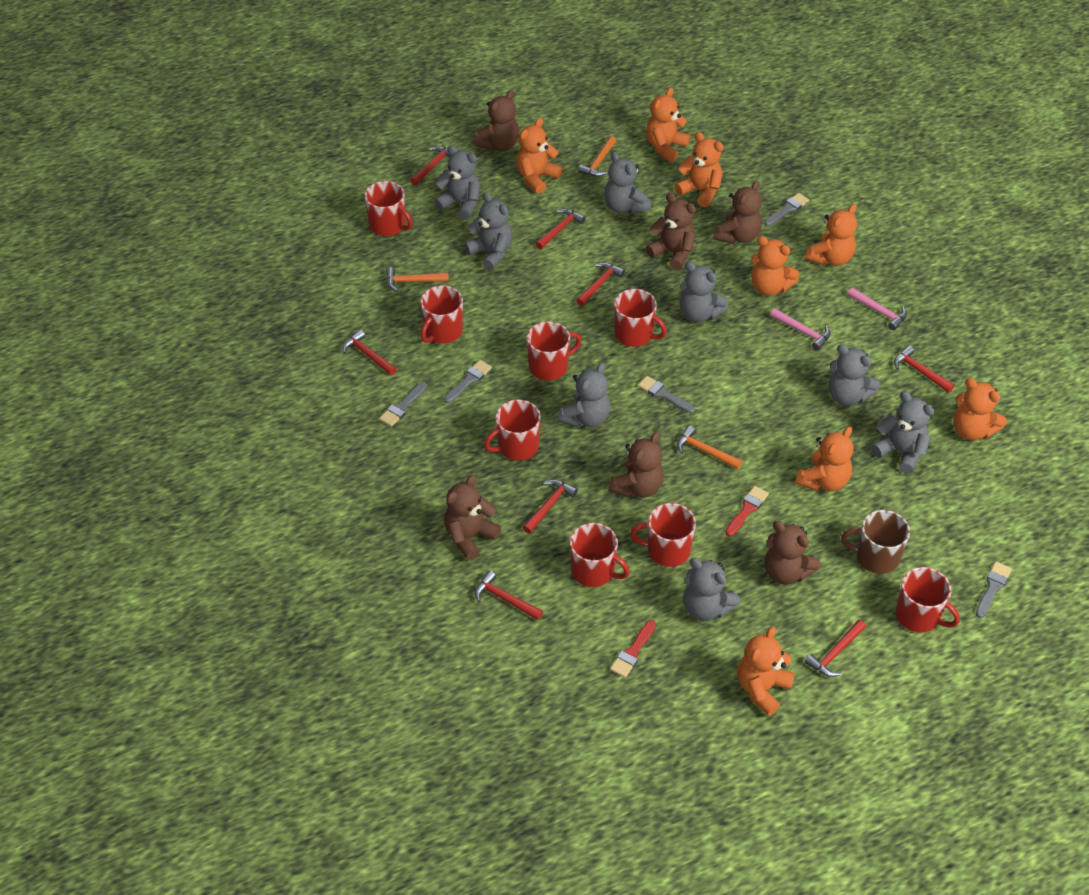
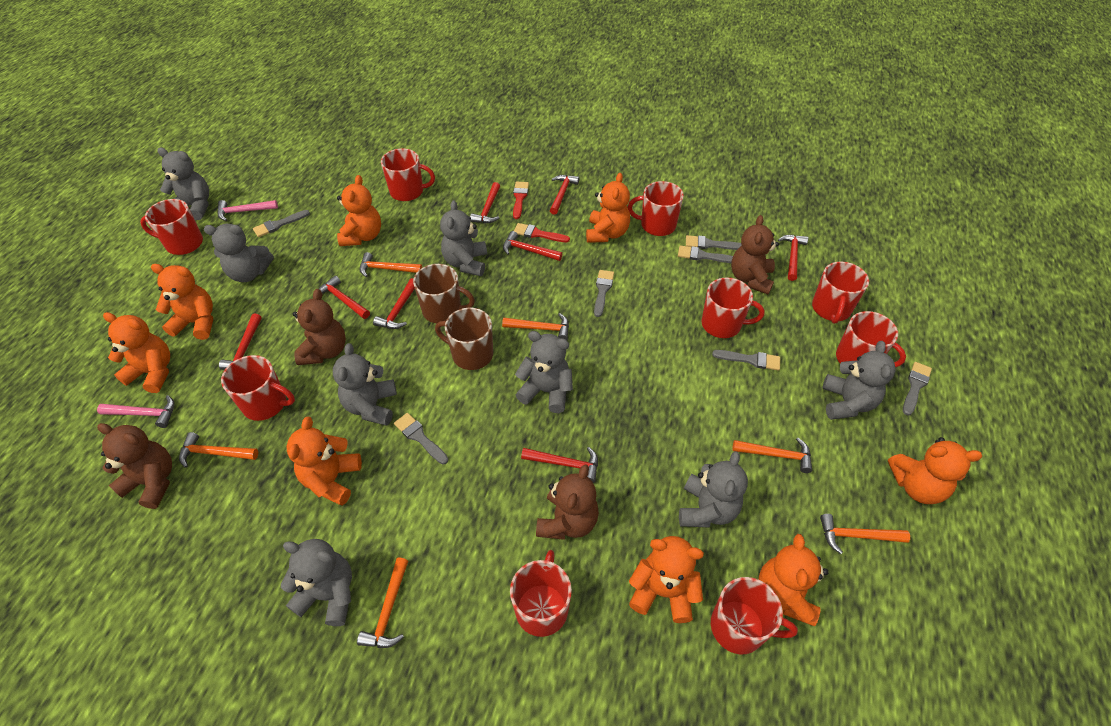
brown mug: 1 -> 2
brown teddy bear: 6 -> 4
grey brush: 5 -> 7
orange hammer: 3 -> 6
red mug: 8 -> 9

